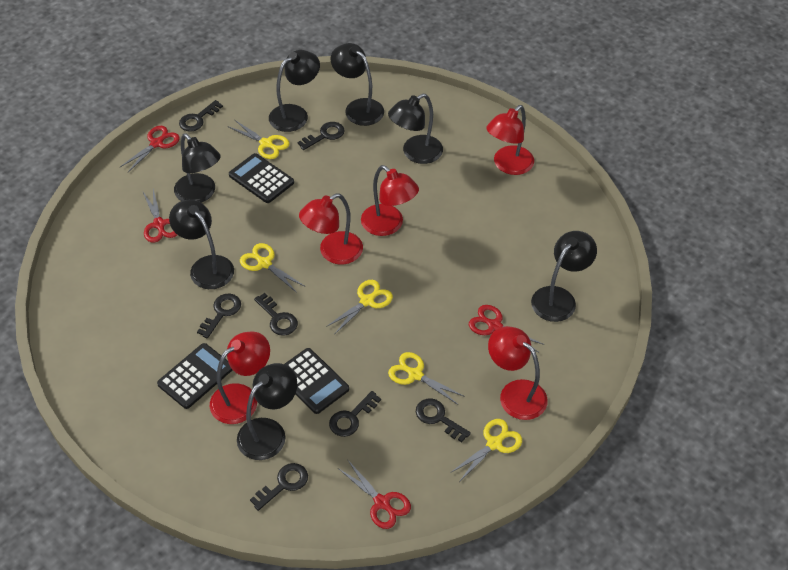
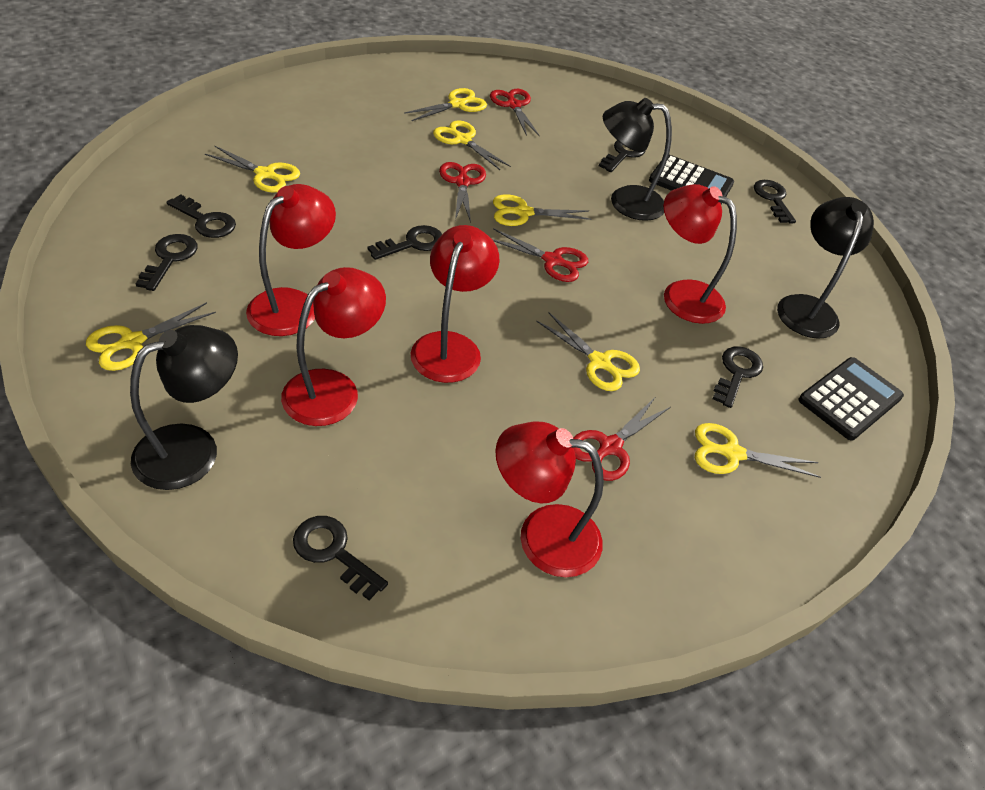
black calculator: 3 -> 2
black lamp: 7 -> 3
yellow scissors: 5 -> 7

